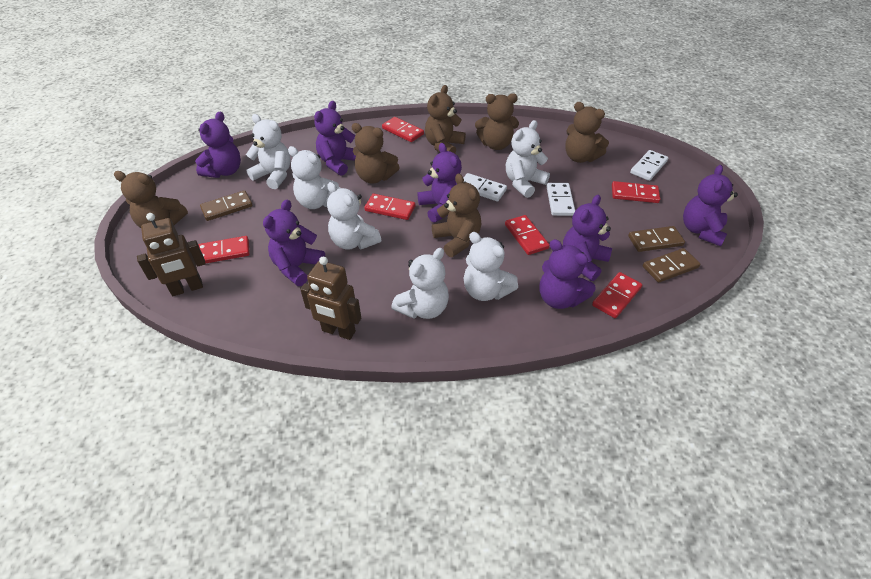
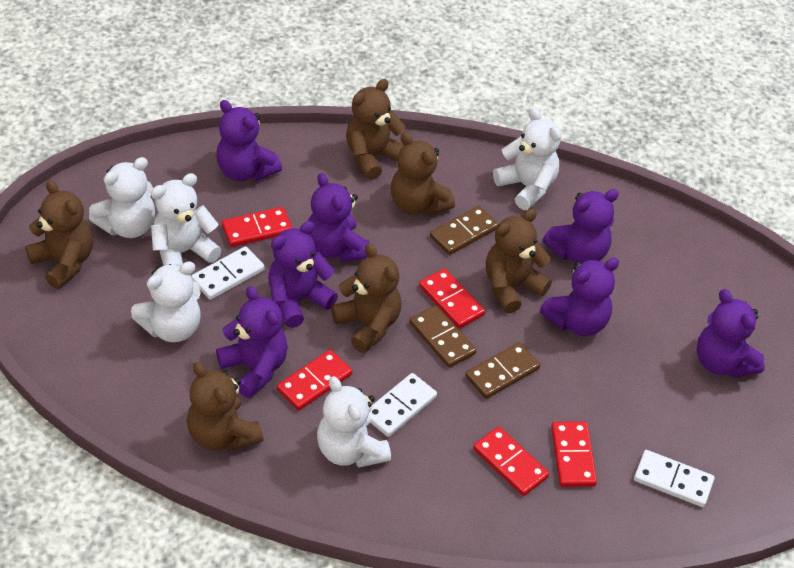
brown robot: 2 -> 0
red domino: 6 -> 5
white teddy bear: 6 -> 5

